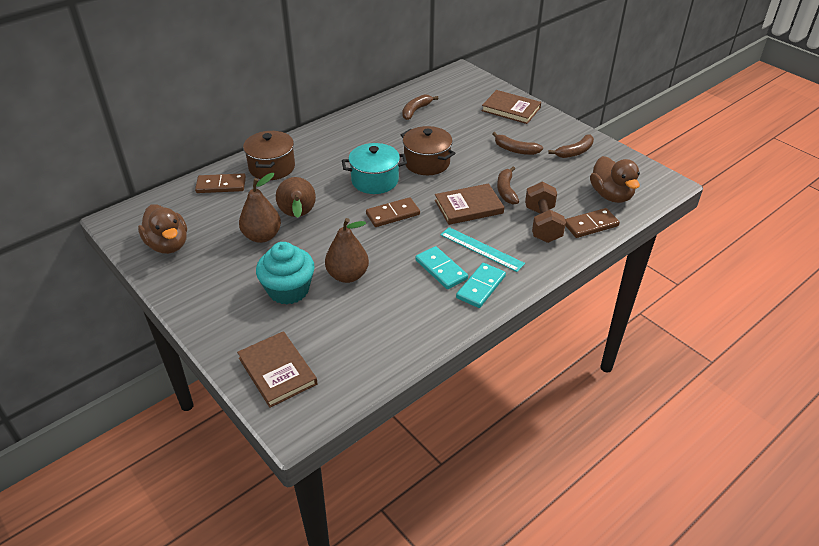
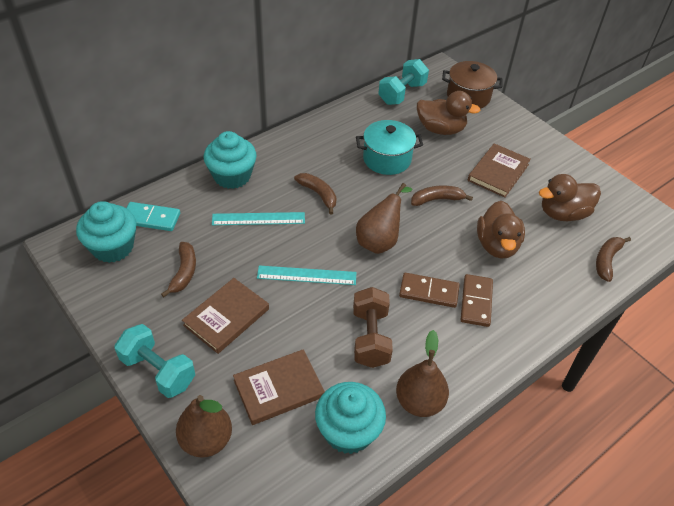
brown domino: 3 -> 2
brown duck: 2 -> 3
brown pot: 2 -> 1
turquoise cupcake: 1 -> 3
turquoise domino: 2 -> 1
turquoise dumbbell: 0 -> 2
turquoise ruler: 1 -> 2

